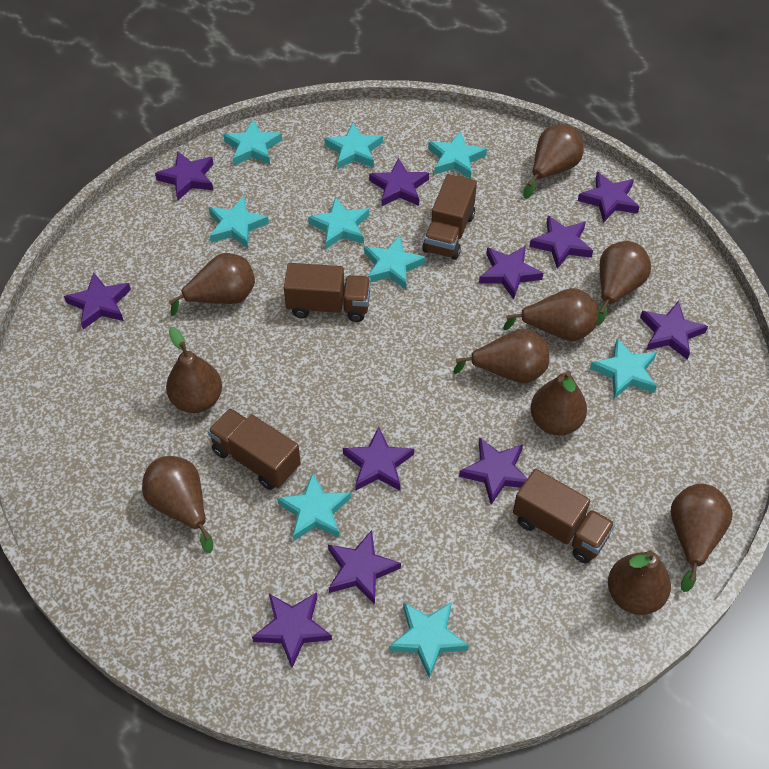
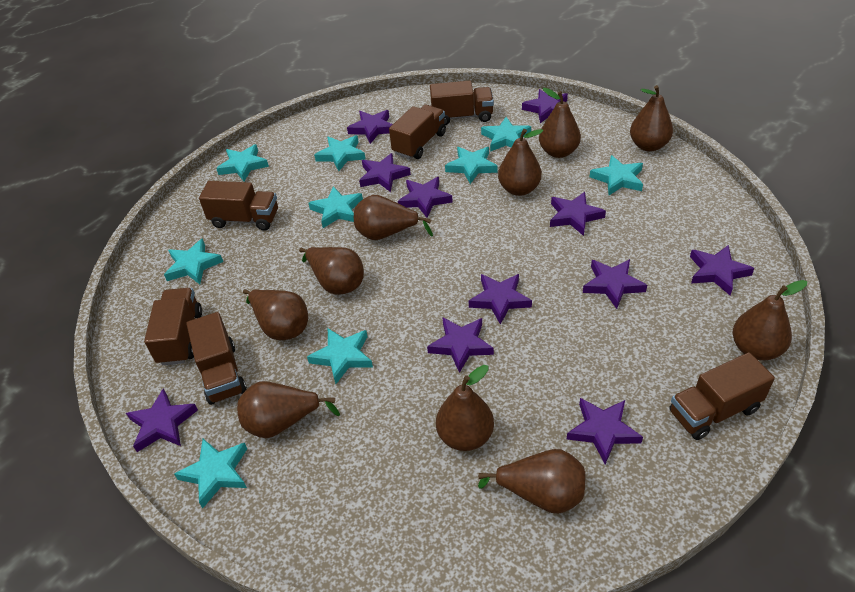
brown truck: 4 -> 6

